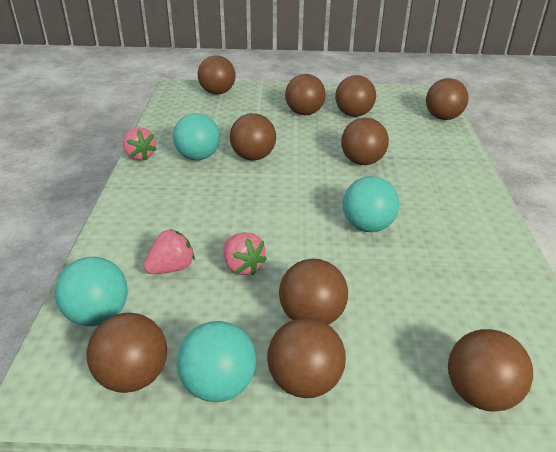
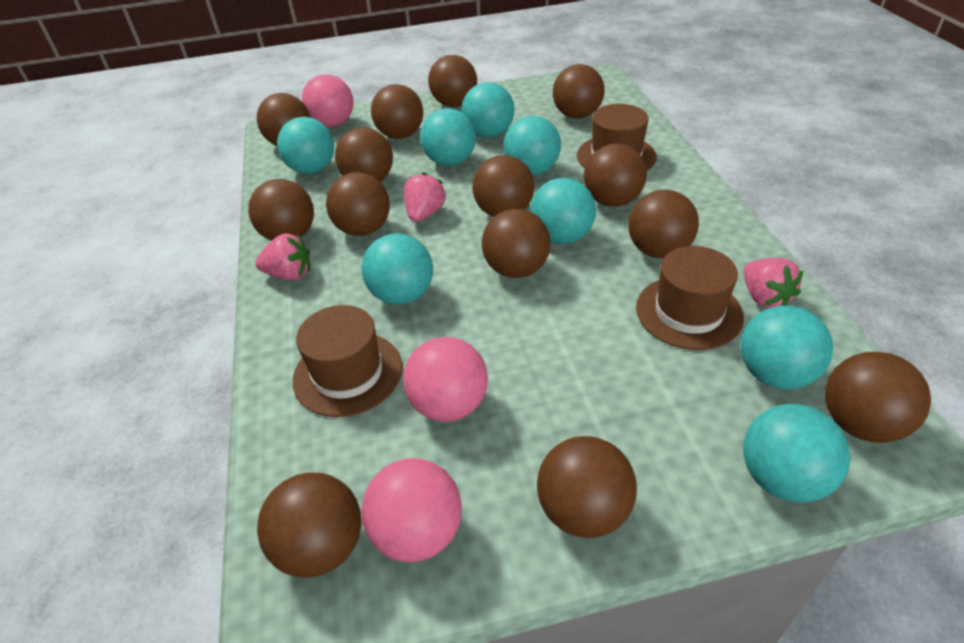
brown ball: 10 -> 14
brown hat: 0 -> 3
pink ball: 0 -> 3
turquoise ball: 4 -> 8

